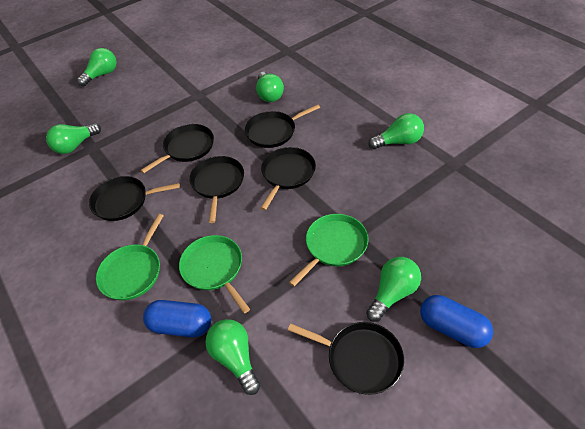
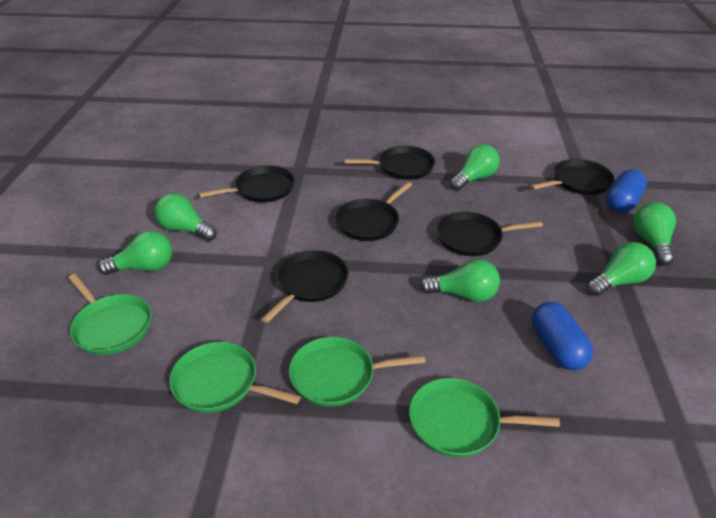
green pan: 3 -> 4

